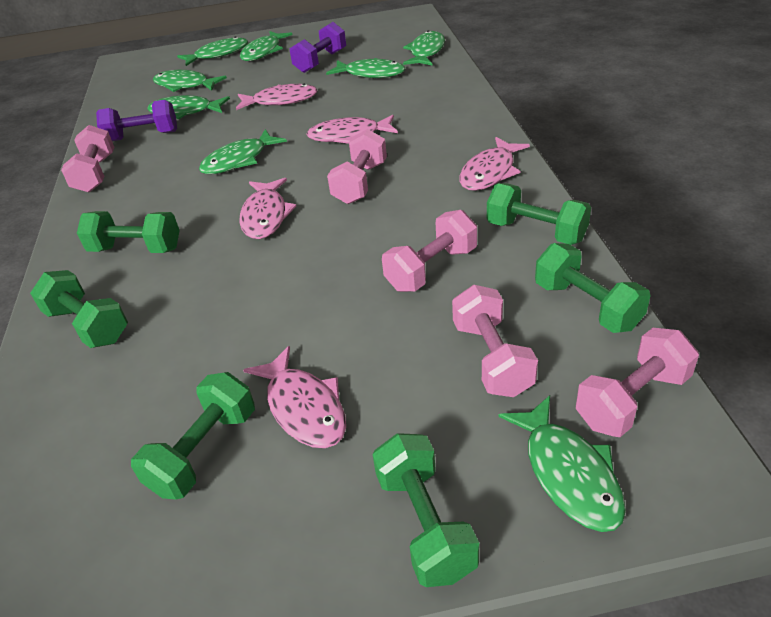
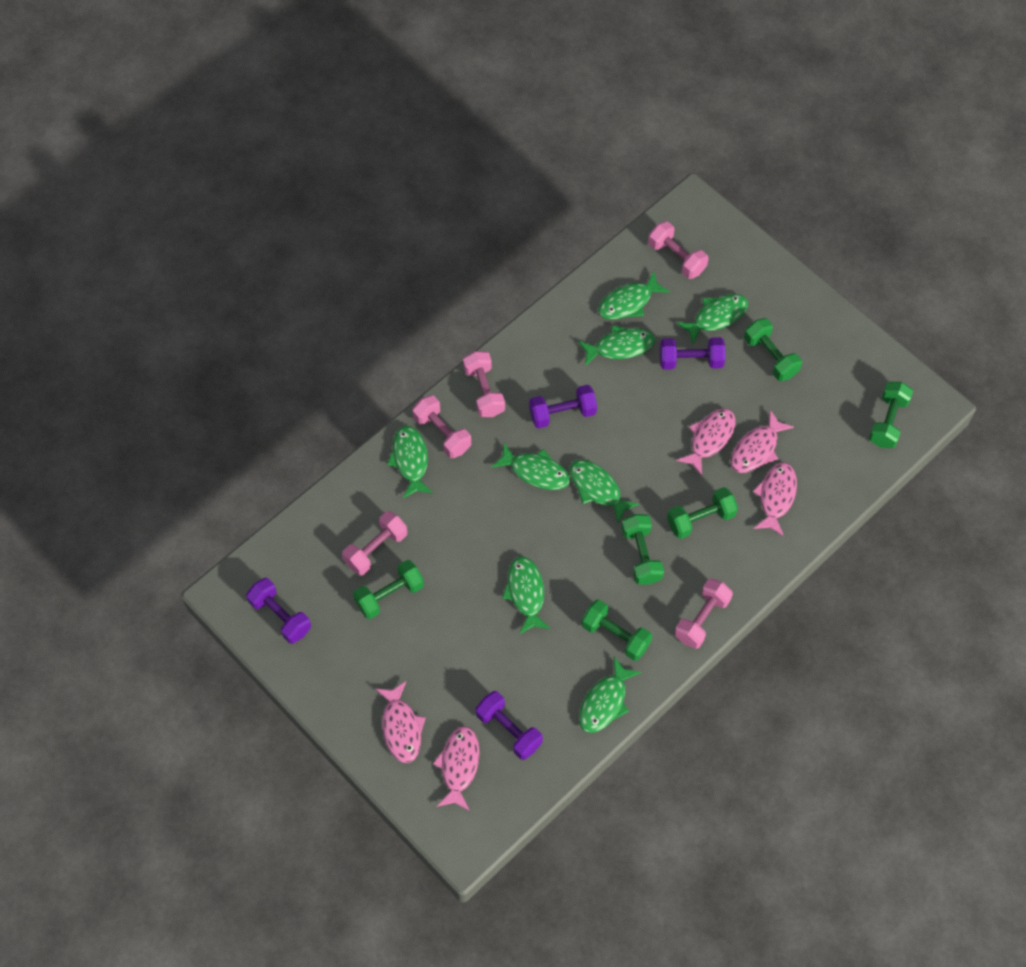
purple dumbbell: 2 -> 4

